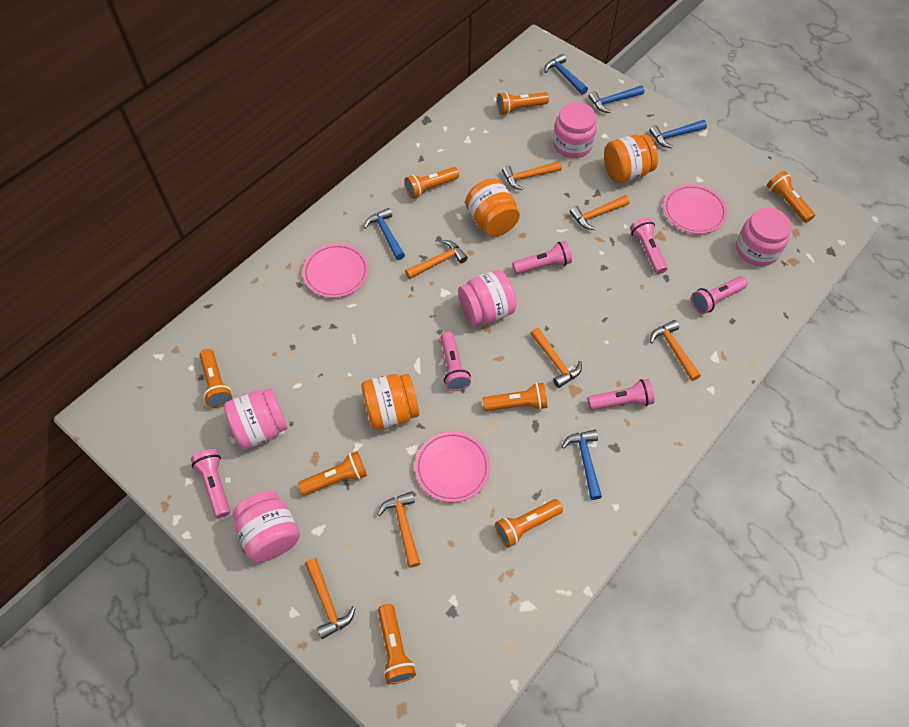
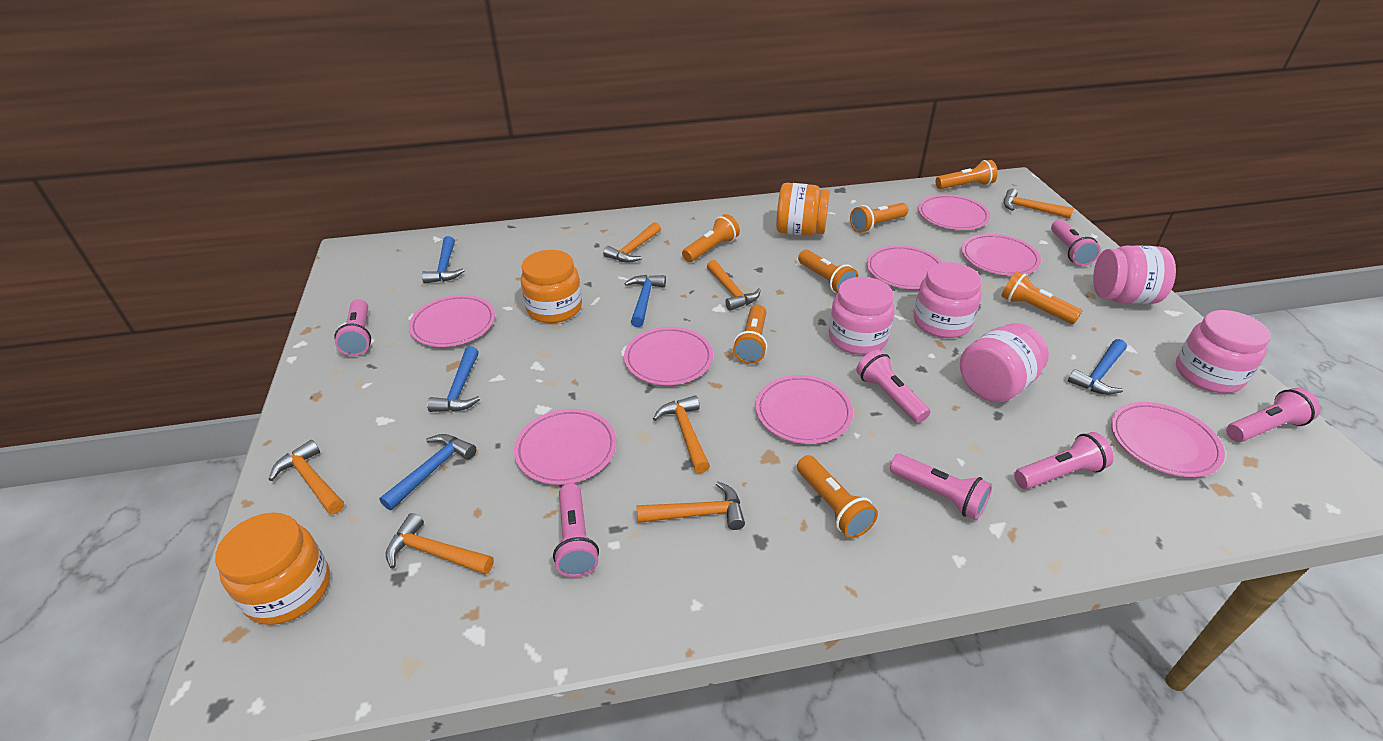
orange flashlight: 8 -> 7
pink flashlight: 6 -> 7
pink plate: 3 -> 8

